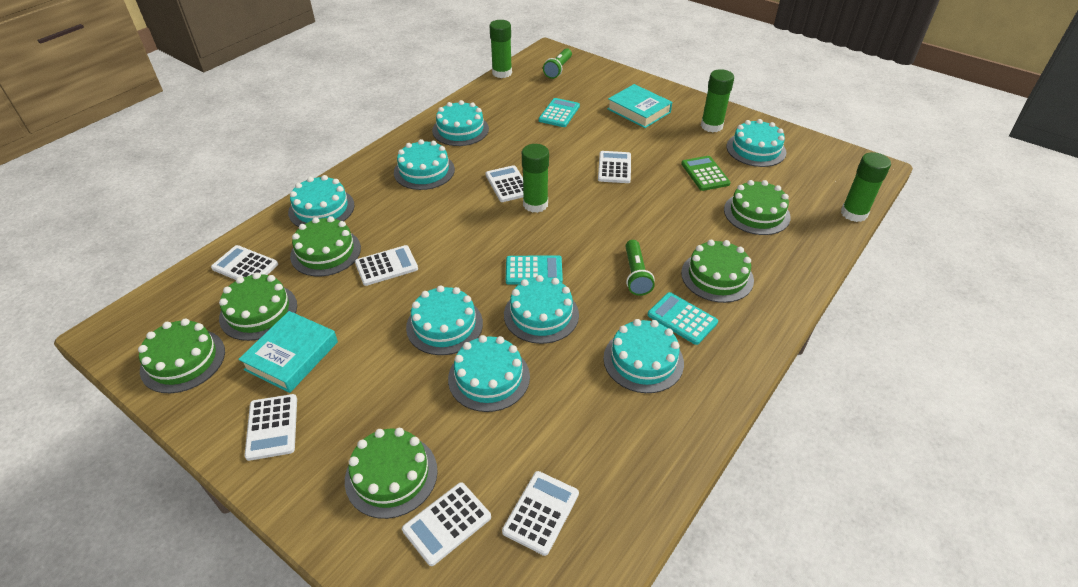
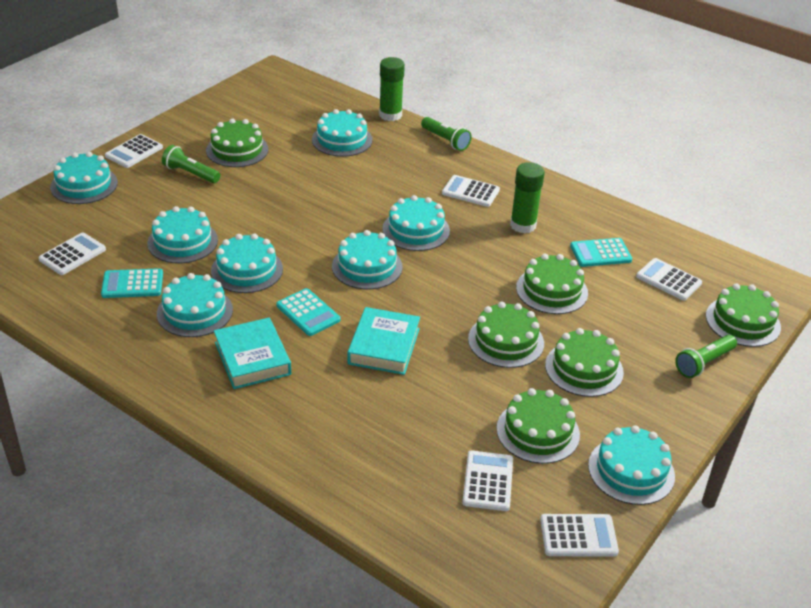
green calculator: 1 -> 0
green flashlight: 2 -> 3
green glue stick: 4 -> 2
white calculator: 7 -> 6

